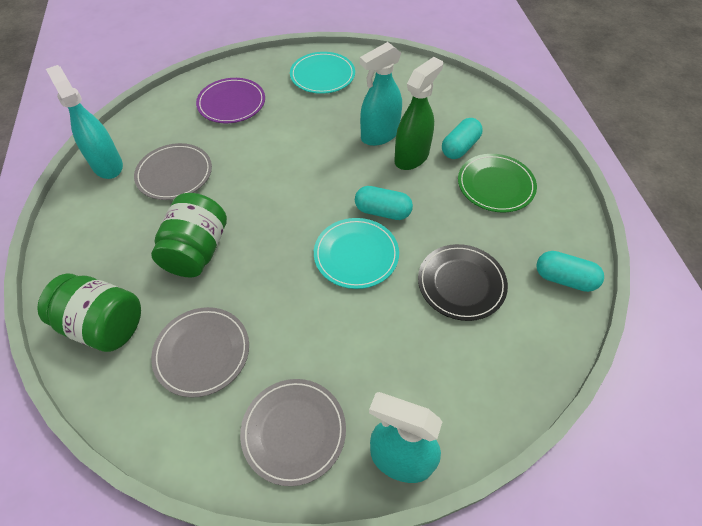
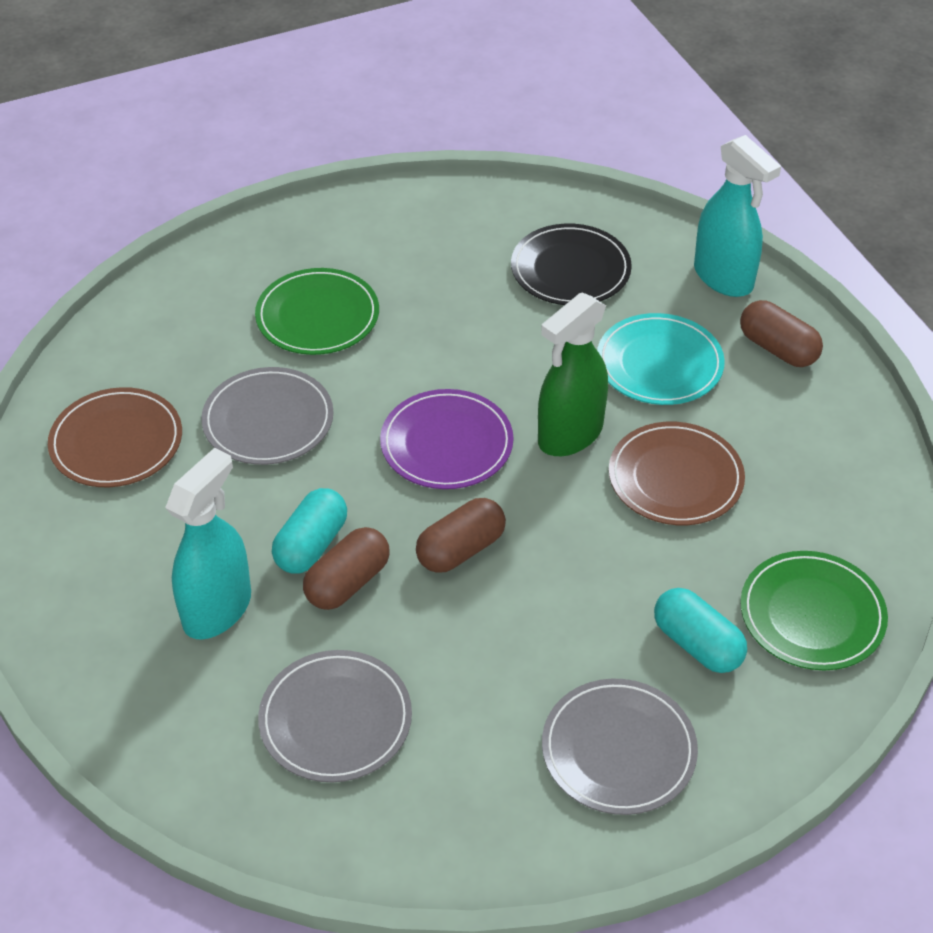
brown capsule: 0 -> 3
brown plate: 0 -> 2
green jar: 2 -> 0
green plate: 1 -> 2
turquoise capsule: 3 -> 2
turquoise plate: 2 -> 1
turquoise spray bottle: 3 -> 2

